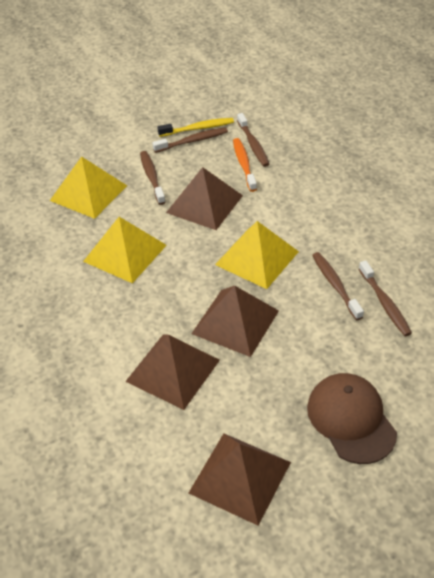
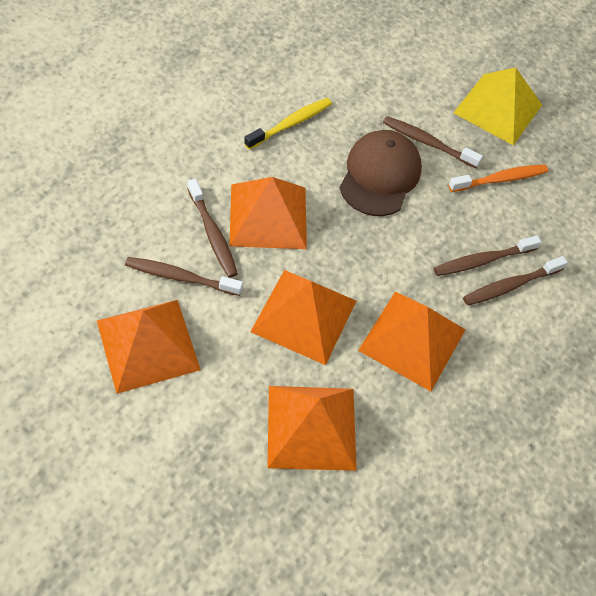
brown pyramid: 4 -> 0
orange pyramid: 0 -> 5
yellow pyramid: 3 -> 1

